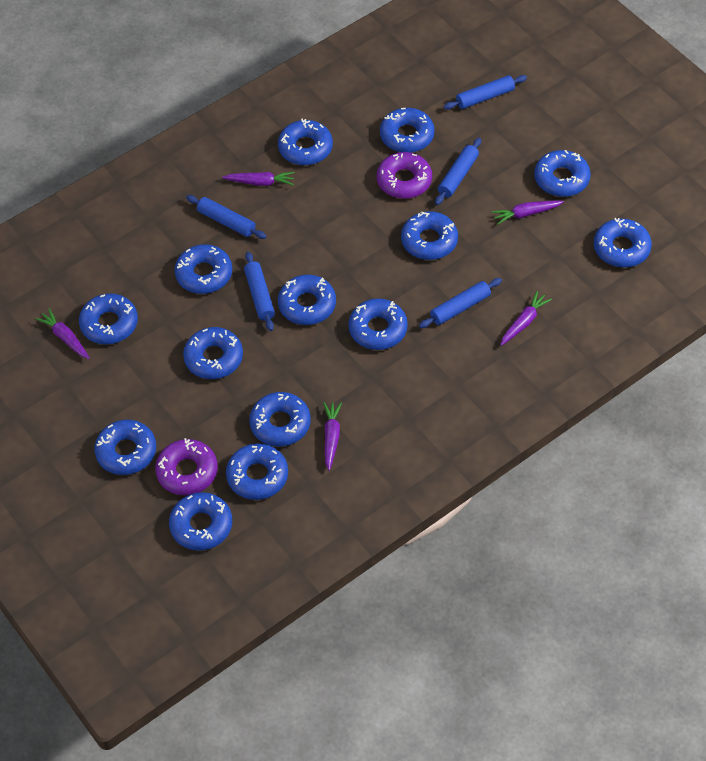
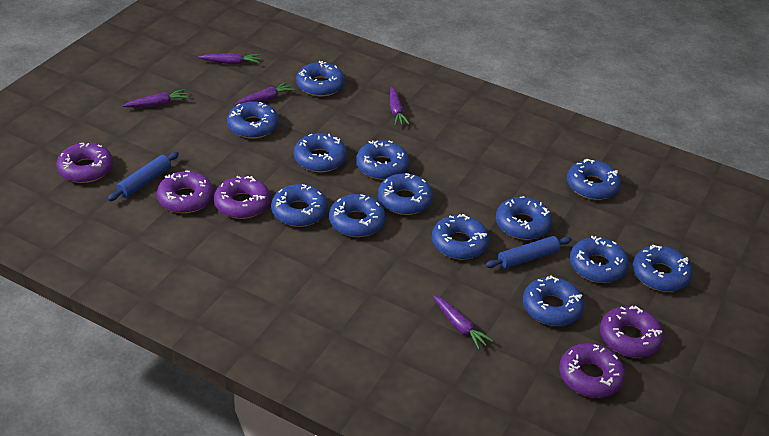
blue donut: 14 -> 13
blue rolling pin: 5 -> 2
purple donut: 2 -> 5

